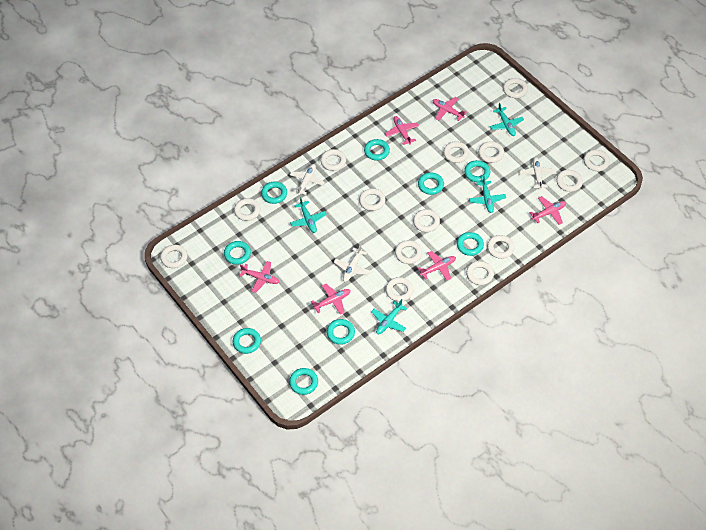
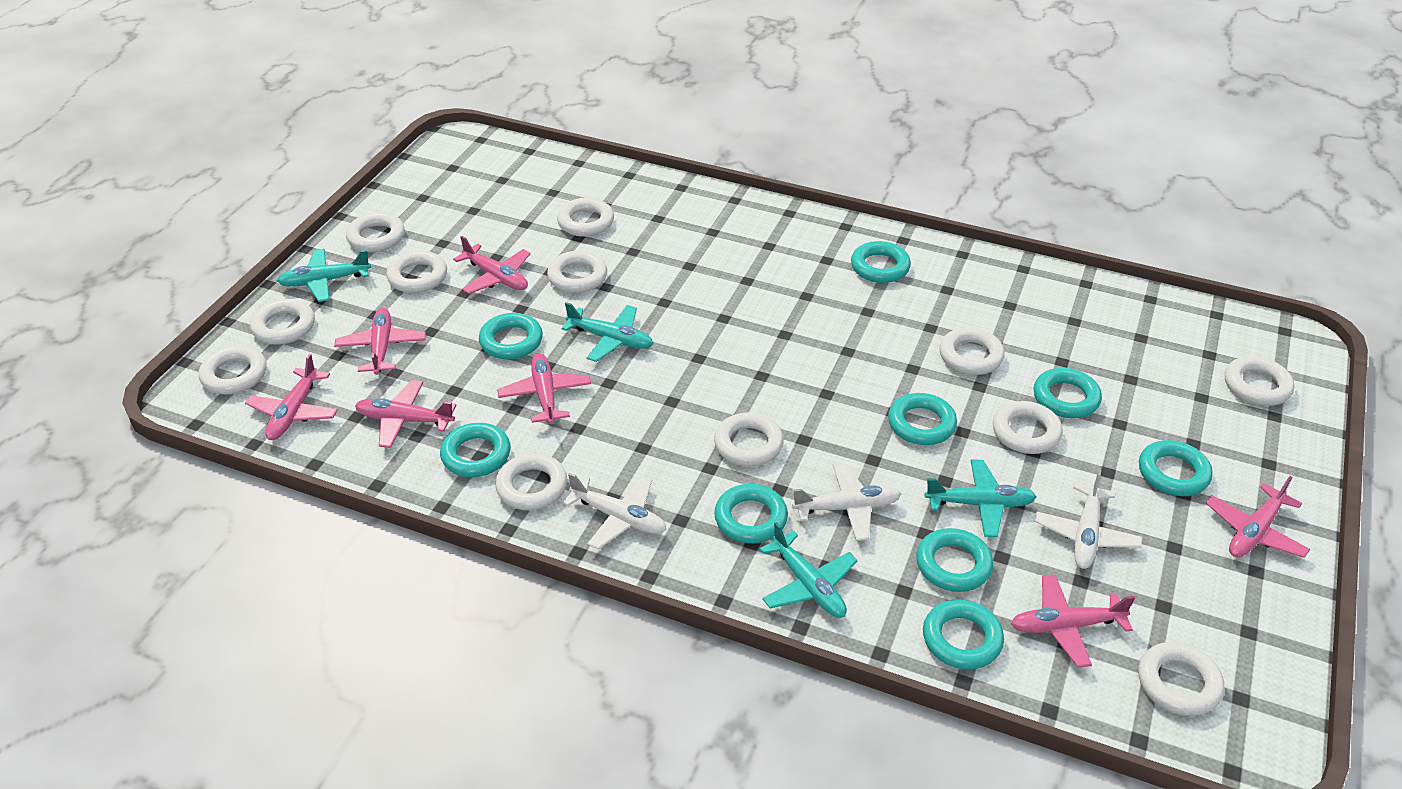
pink plane: 6 -> 7
white ring: 14 -> 12

